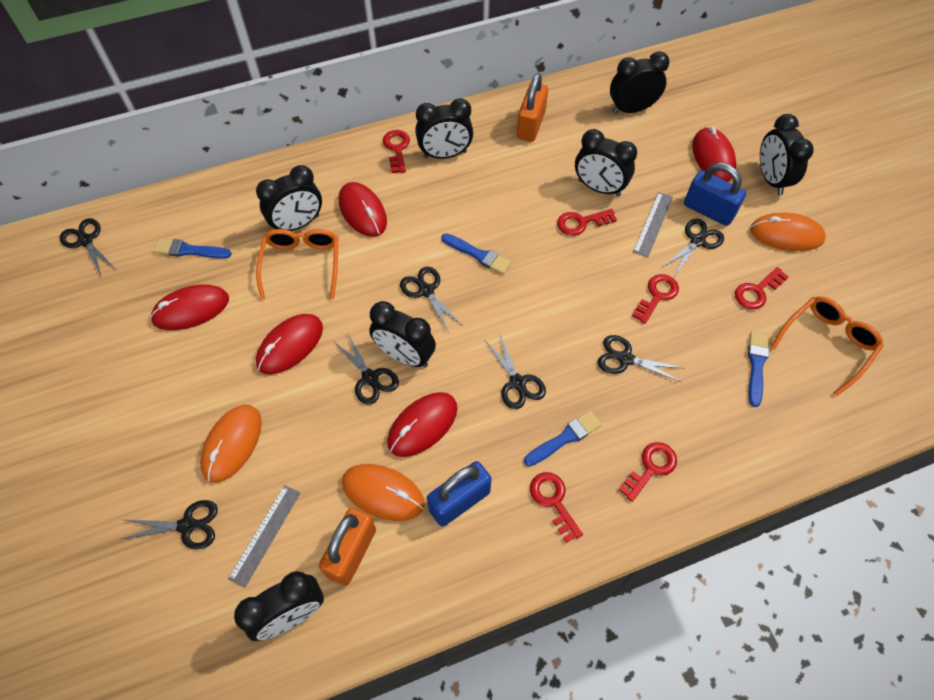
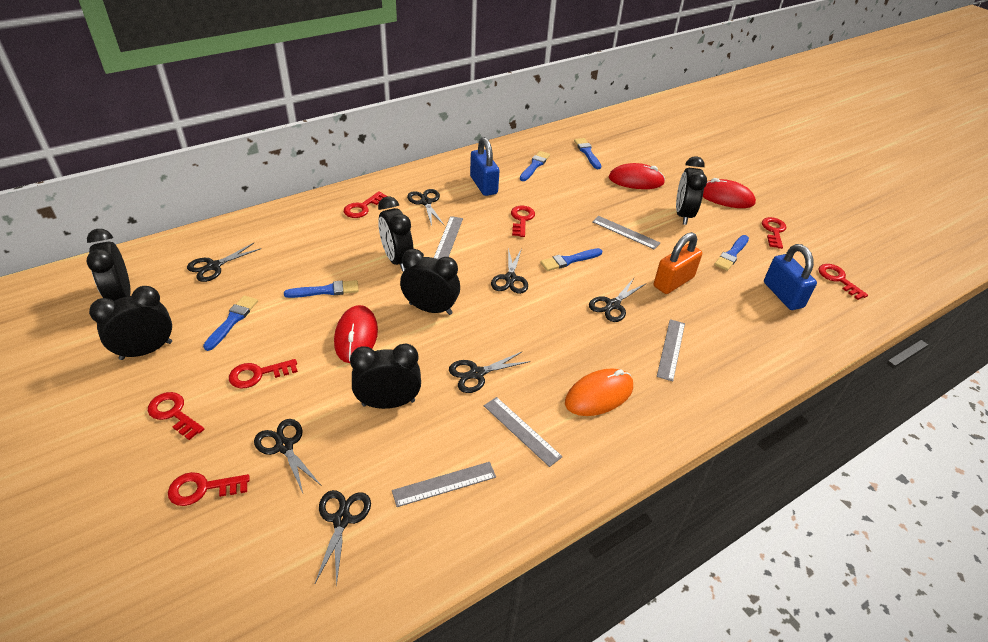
black clock: 7 -> 6
blue brush: 4 -> 6
grey ruler: 2 -> 5
orange glasses: 2 -> 0
orange mouse: 3 -> 1
orange padlock: 2 -> 1
red key: 6 -> 7
red mouse: 5 -> 3

